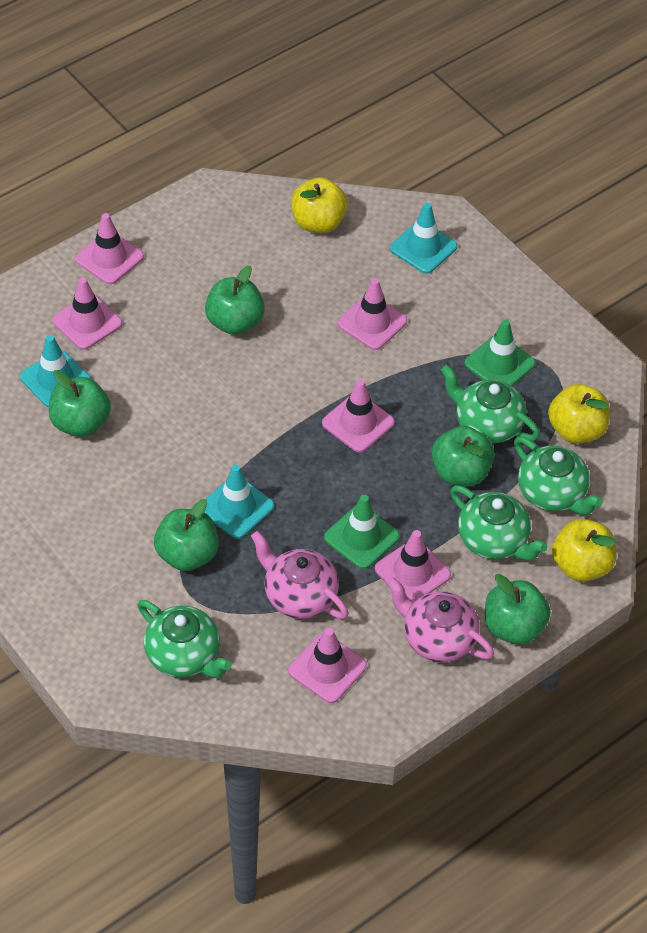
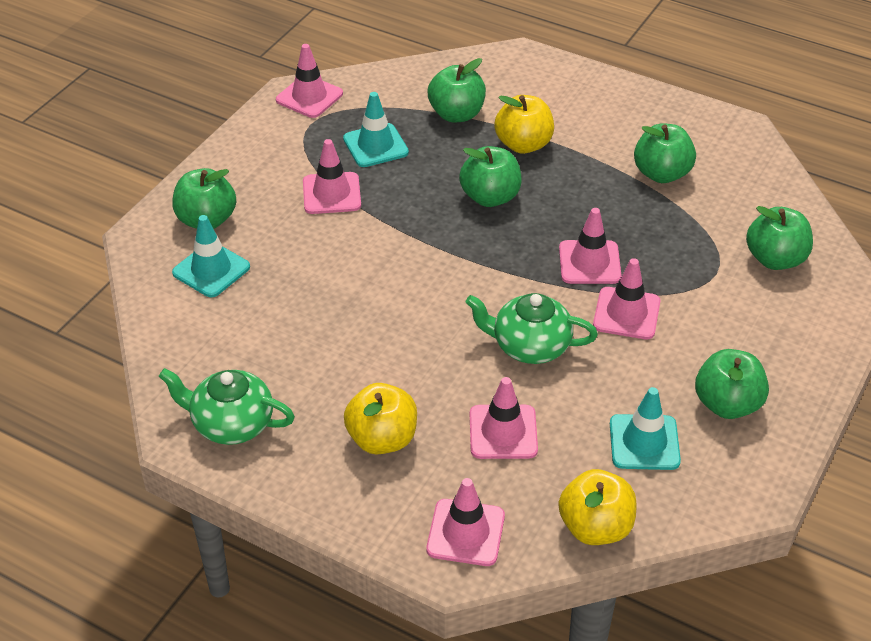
green apple: 5 -> 6
green teapot: 4 -> 2
green traffic cone: 2 -> 0
pink teapot: 2 -> 0

